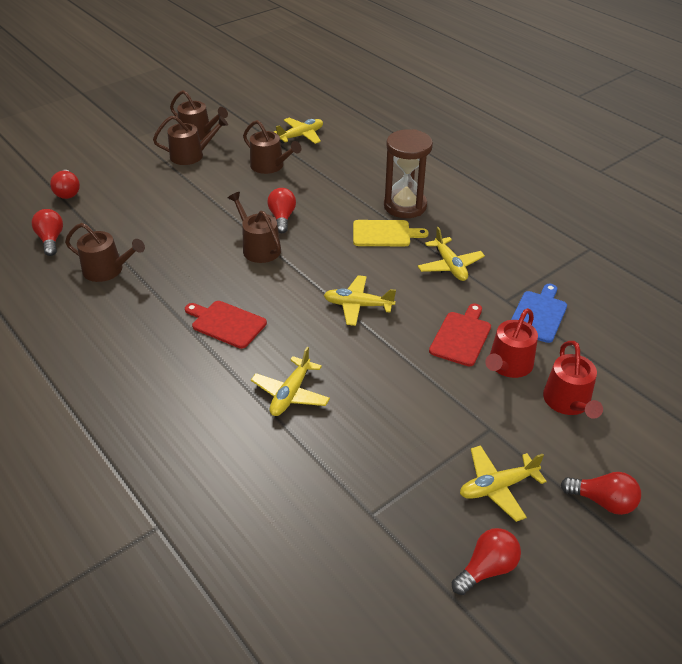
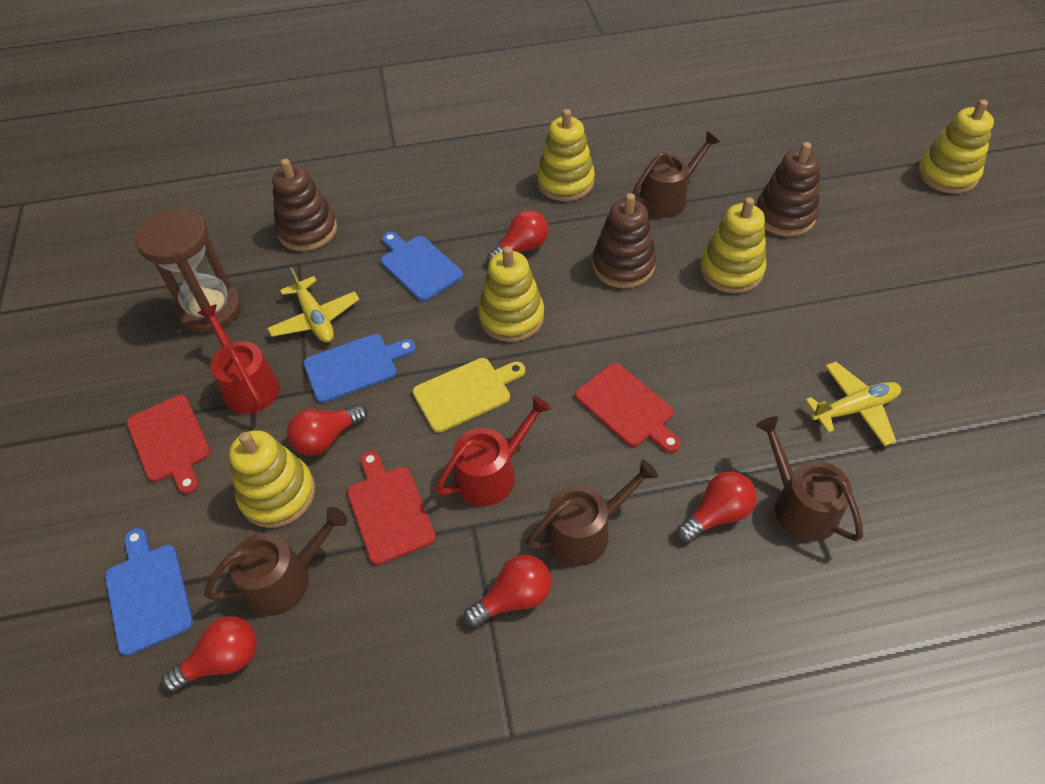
blue cutting board: 1 -> 3
brown stacking toy: 0 -> 3
brown watering can: 5 -> 4
red cutting board: 2 -> 3
yellow plane: 5 -> 2
yellow stacking toy: 0 -> 5

